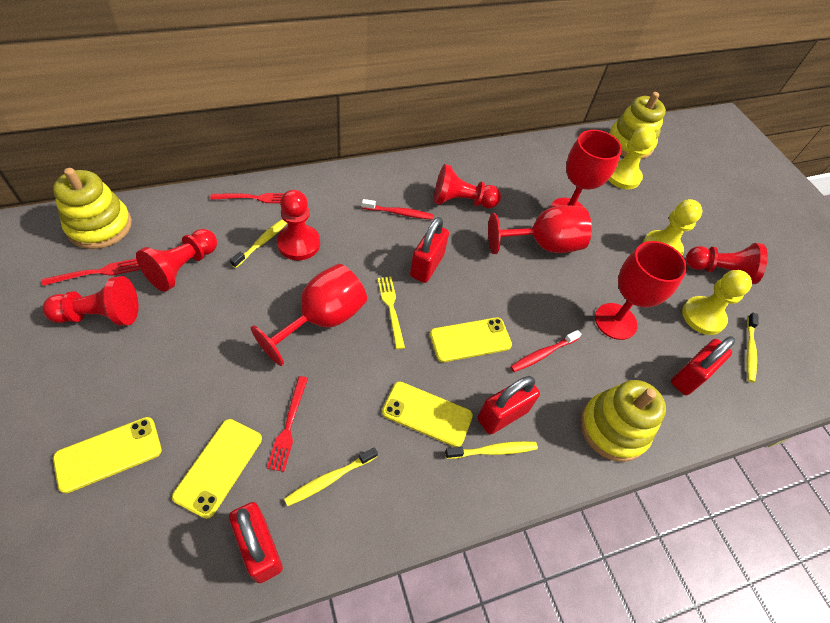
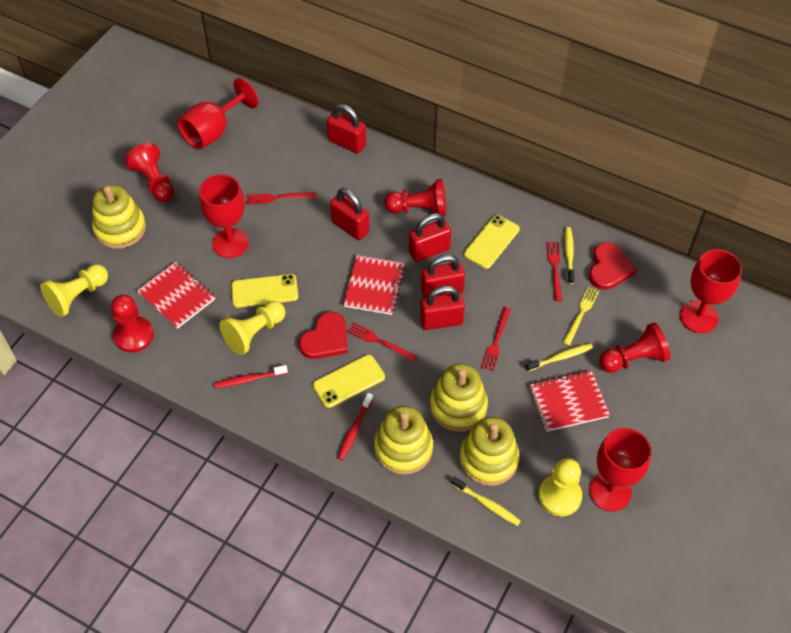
red fork: 3 -> 4
red heart: 0 -> 2
red notebook: 0 -> 3
red padlock: 4 -> 5
red pawn: 5 -> 4
yellow phone: 4 -> 3
yellow stacking toy: 3 -> 4
yellow toothbrush: 4 -> 3

